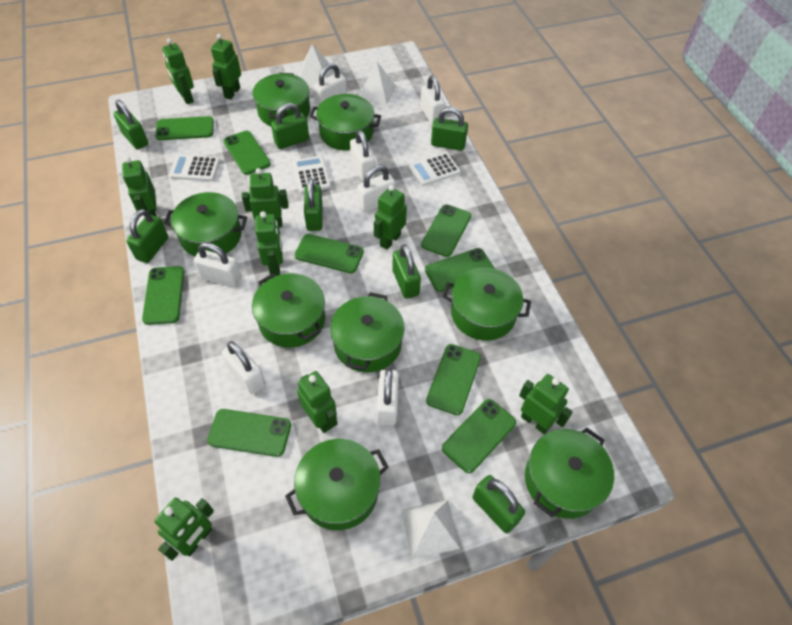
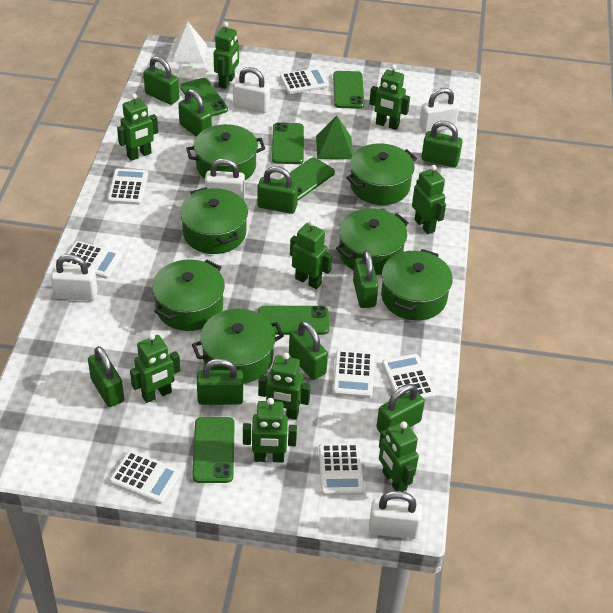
green padlock: 7 -> 9
green phone: 9 -> 6
green pot: 8 -> 7
green pyramid: 0 -> 1
white calculator: 3 -> 7
white padlock: 7 -> 5
white pyramid: 3 -> 1

